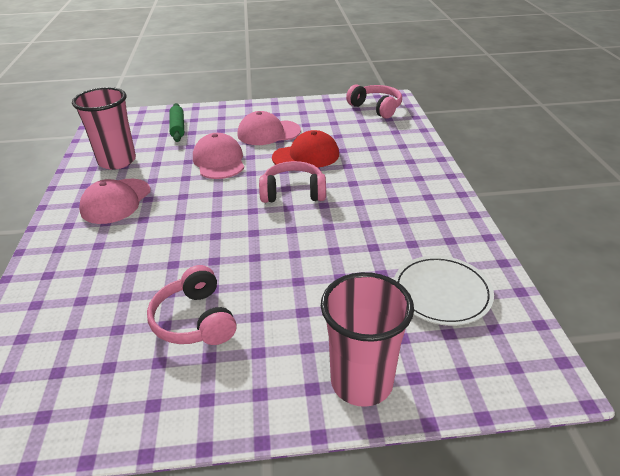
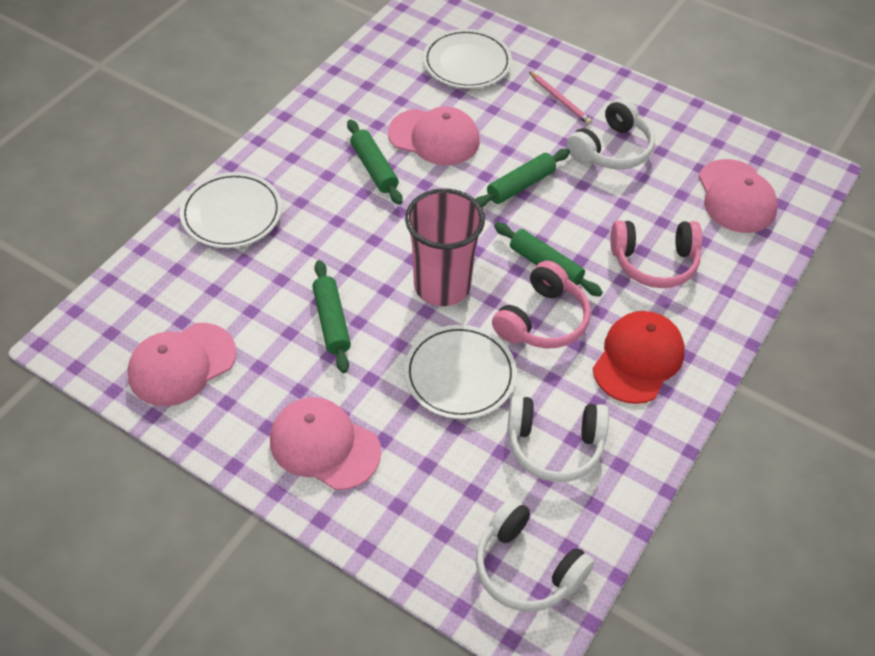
green rolling pin: 1 -> 4
pink cap: 3 -> 4
pink cup: 2 -> 1
pink headphones: 3 -> 2
pink pencil: 0 -> 1
white headphones: 0 -> 3
white plate: 1 -> 3

